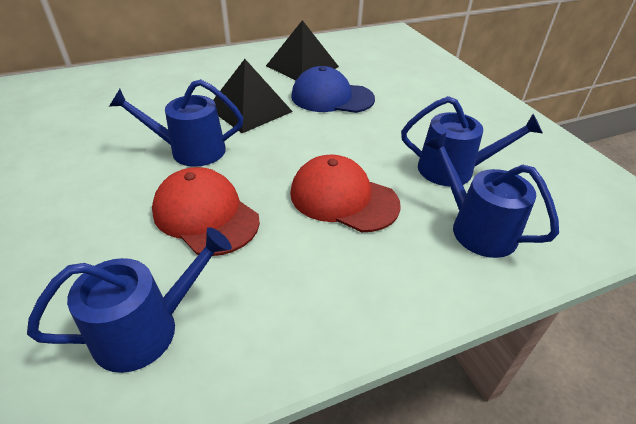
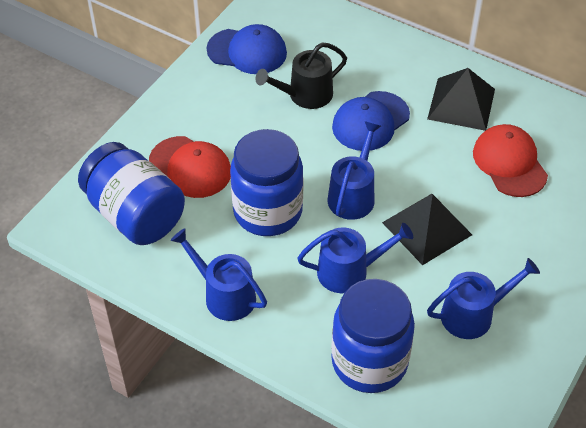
black watering can: 0 -> 1
blue cap: 1 -> 2
blue jar: 0 -> 3

